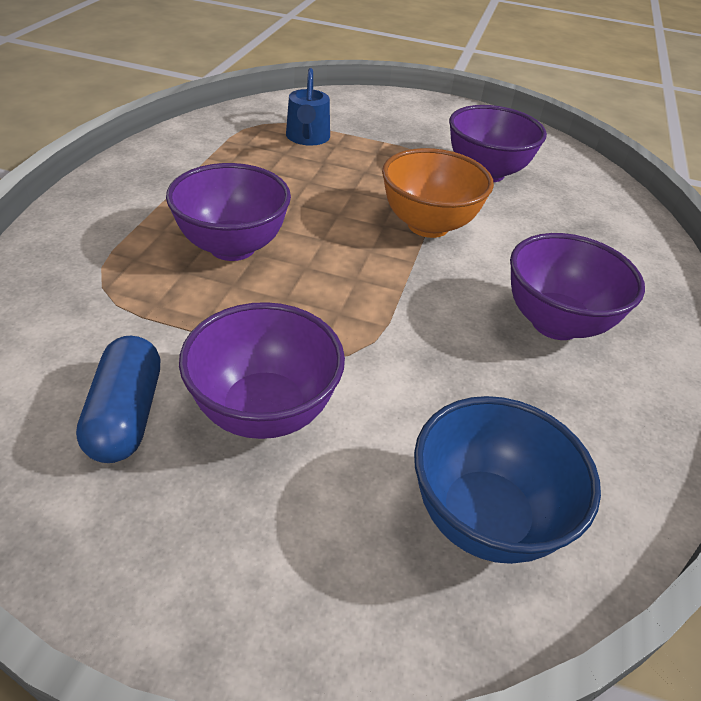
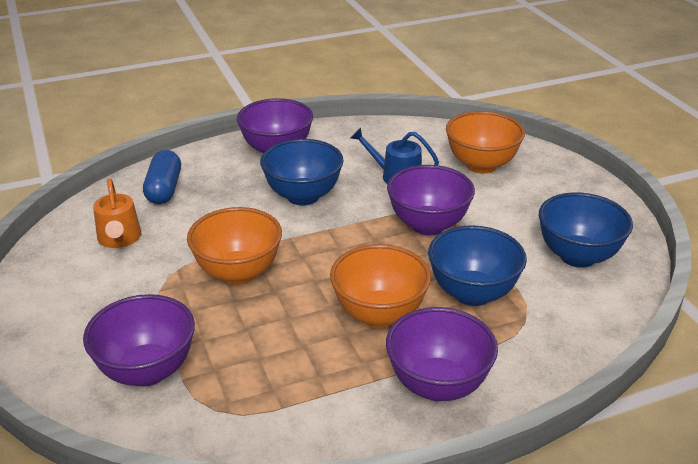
blue bowl: 1 -> 3
orange bowl: 1 -> 3
orange watering can: 0 -> 1

